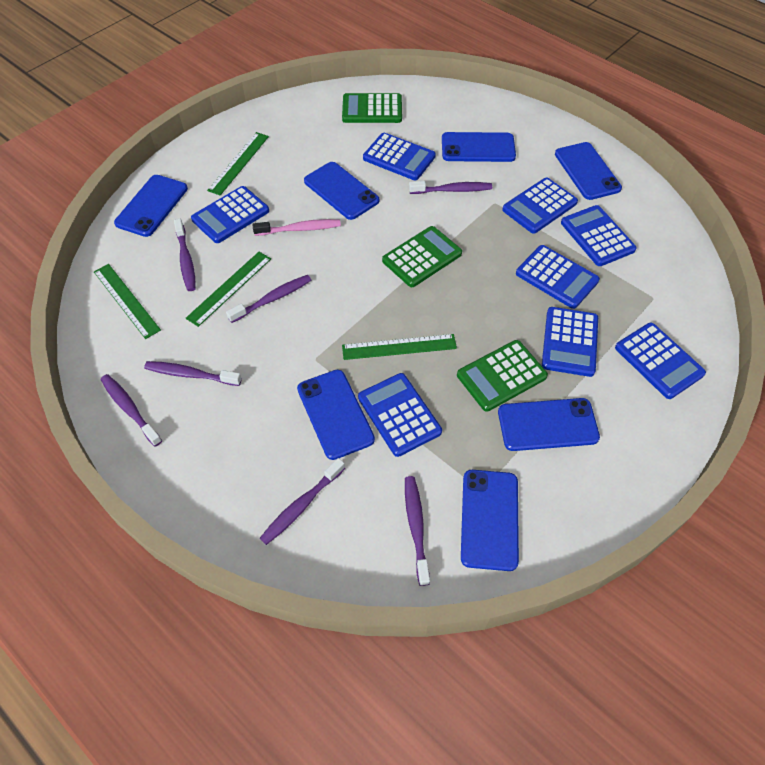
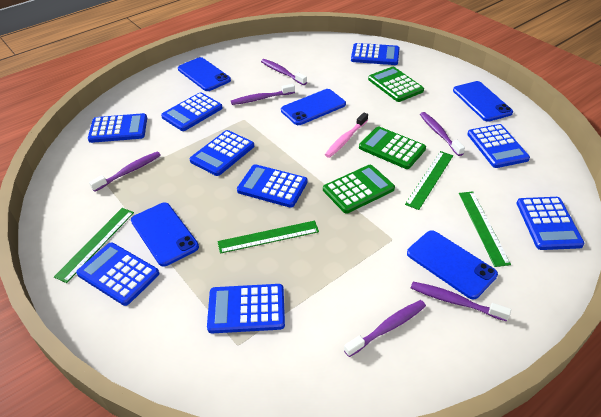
blue calculator: 8 -> 9
blue phone: 7 -> 5
purple toothbrush: 7 -> 6

